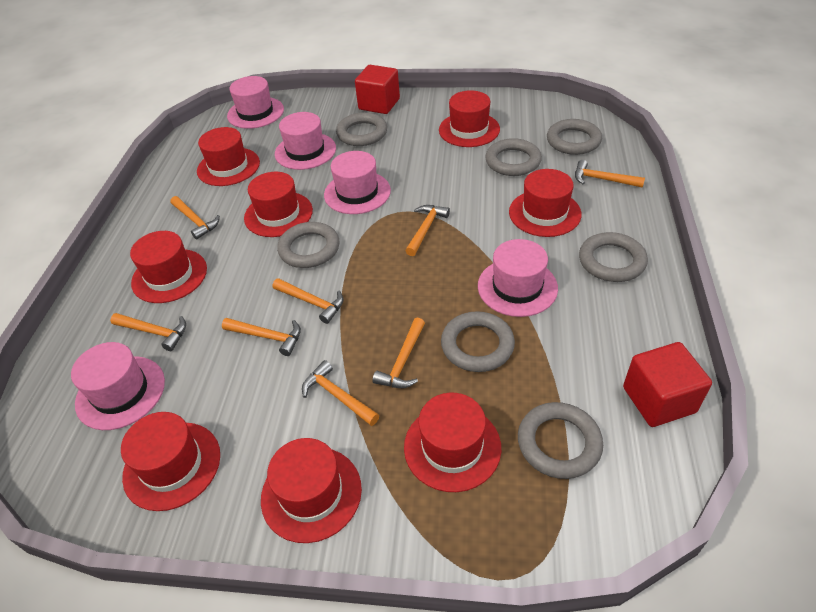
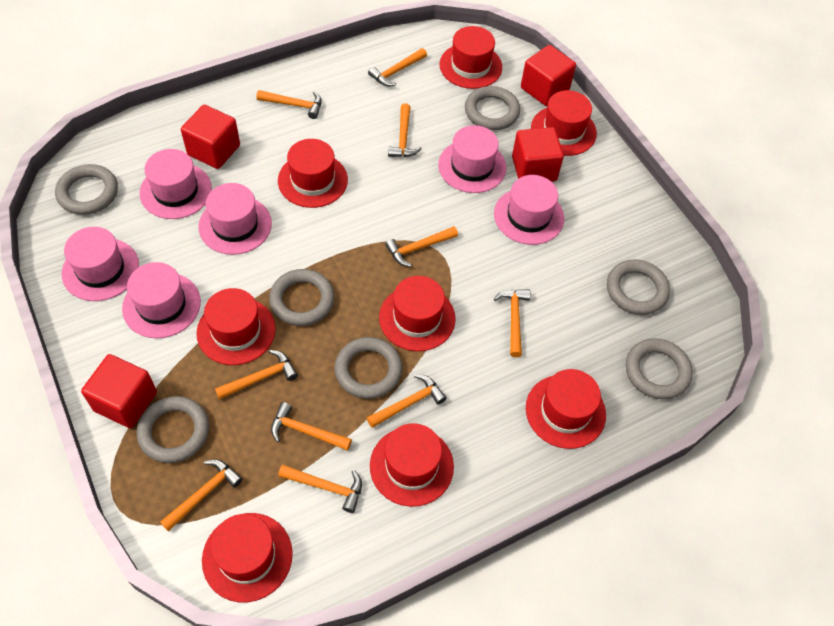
orange hammer: 8 -> 10
pink hat: 5 -> 6
red cube: 2 -> 4

